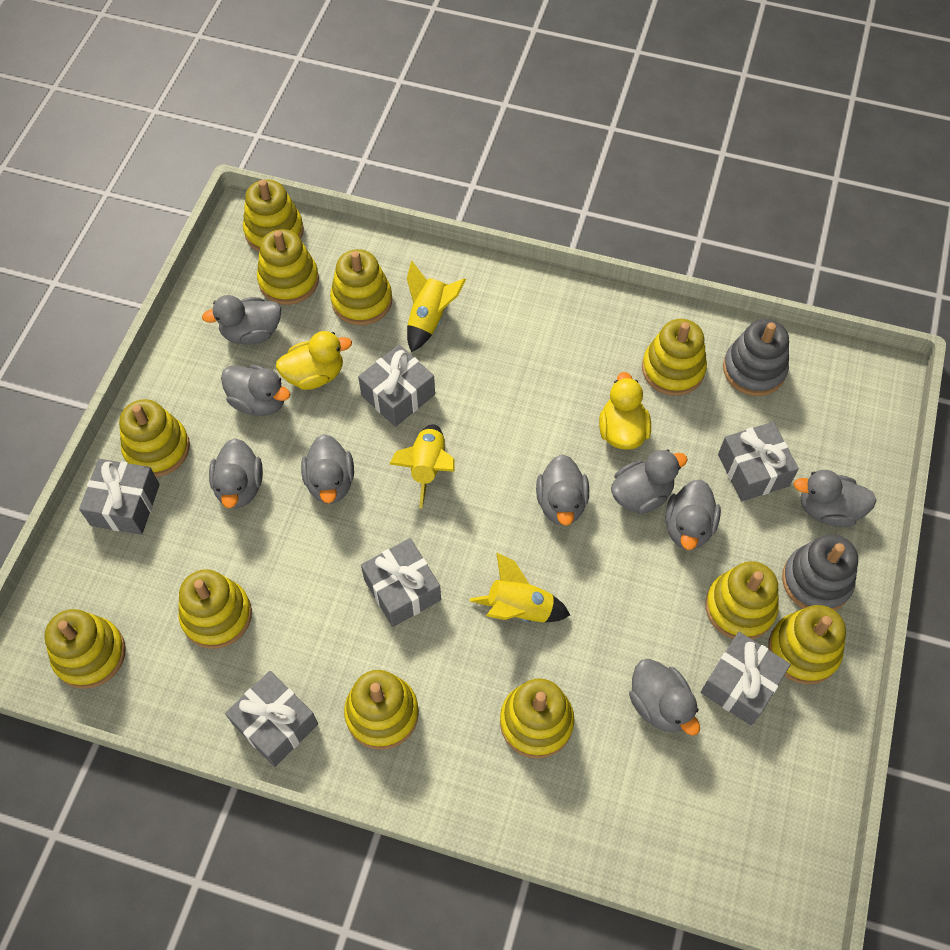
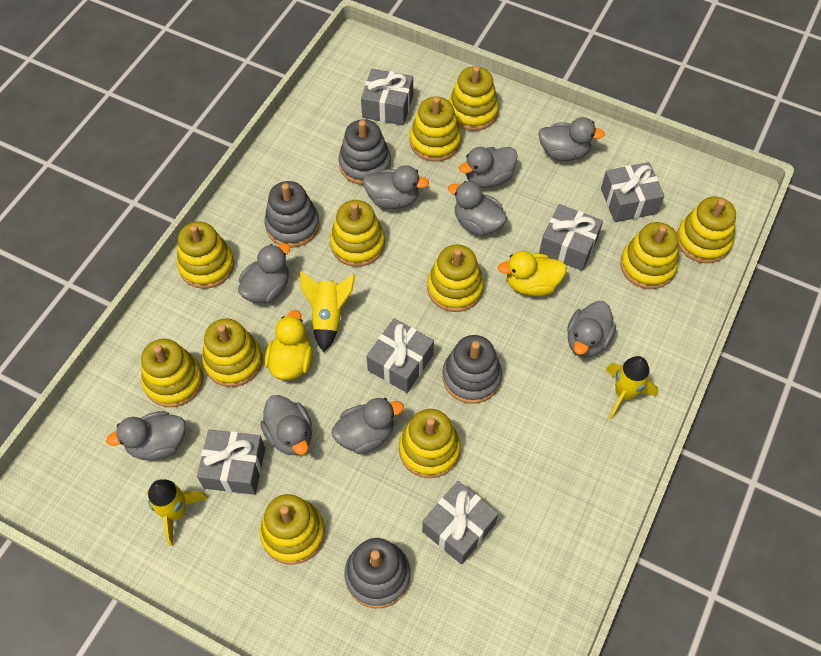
grey stacking toy: 2 -> 4

